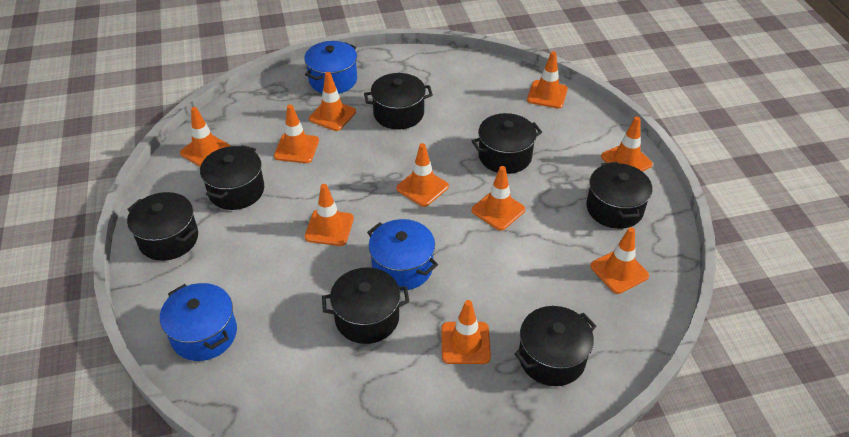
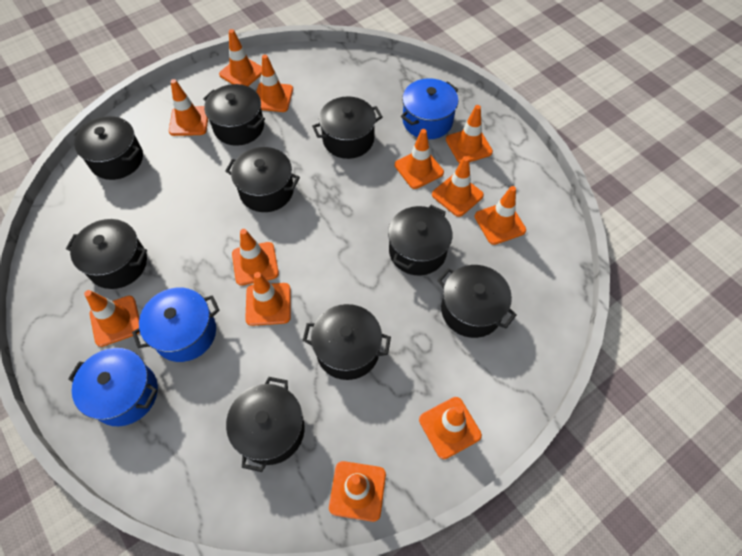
black pot: 7 -> 9
orange traffic cone: 10 -> 12

